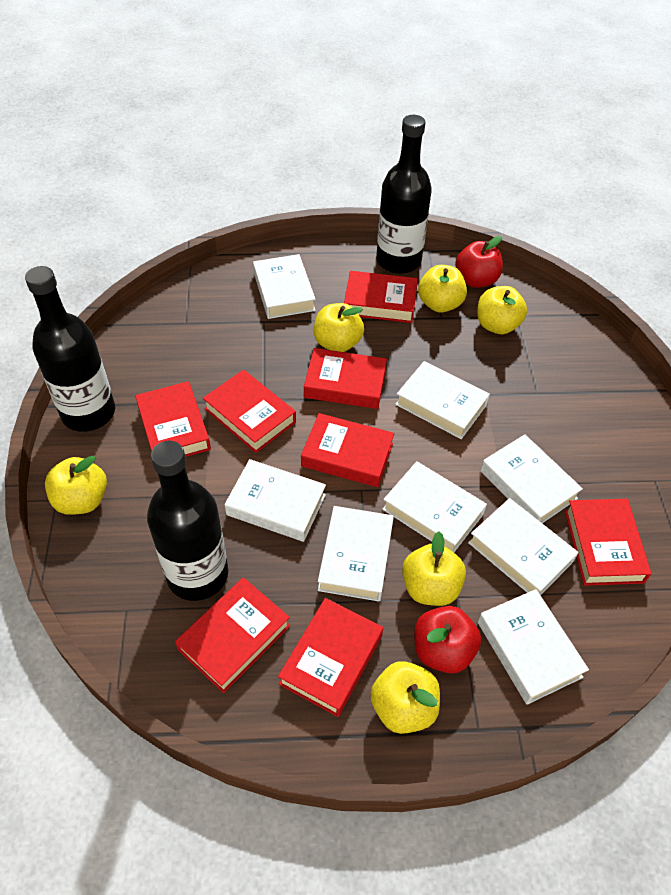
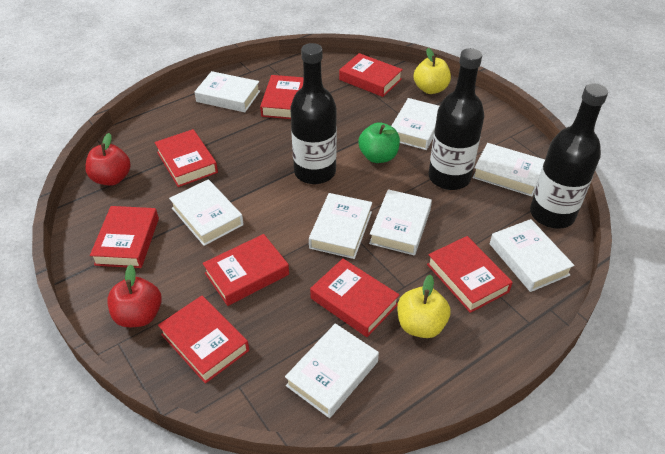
green apple: 0 -> 1
yellow apple: 6 -> 2

